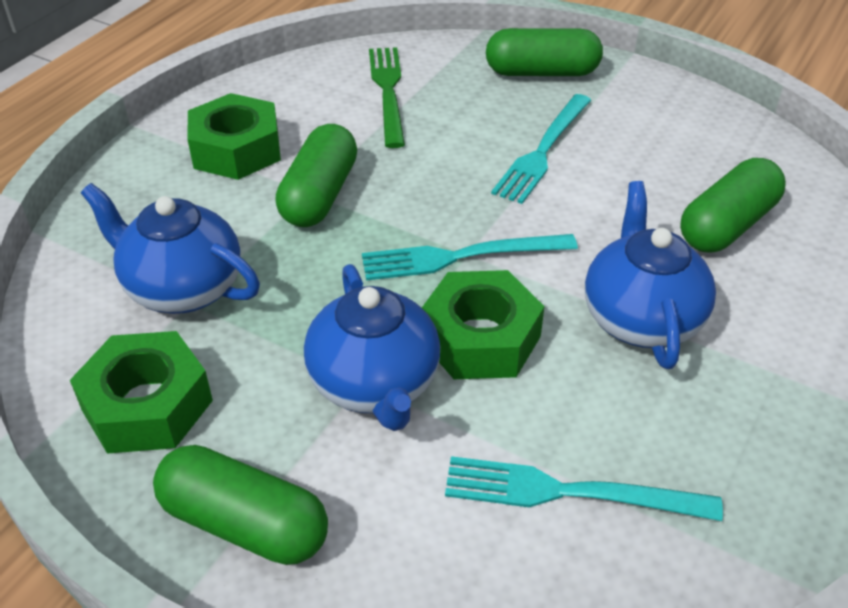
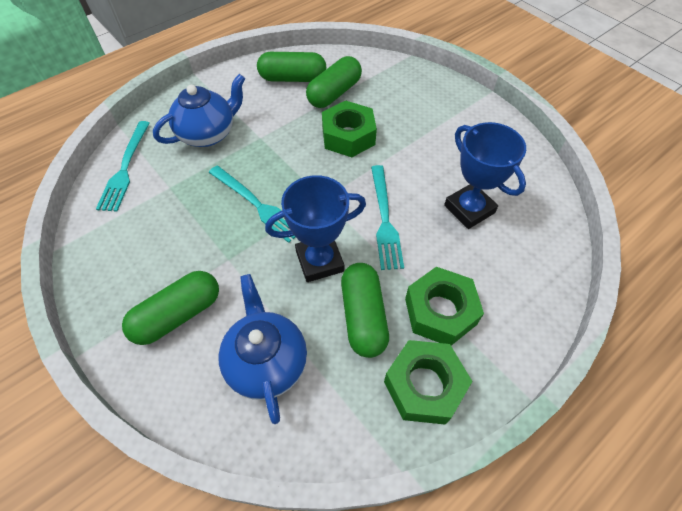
blue teapot: 3 -> 2
blue trophy: 0 -> 2
green fork: 1 -> 0

